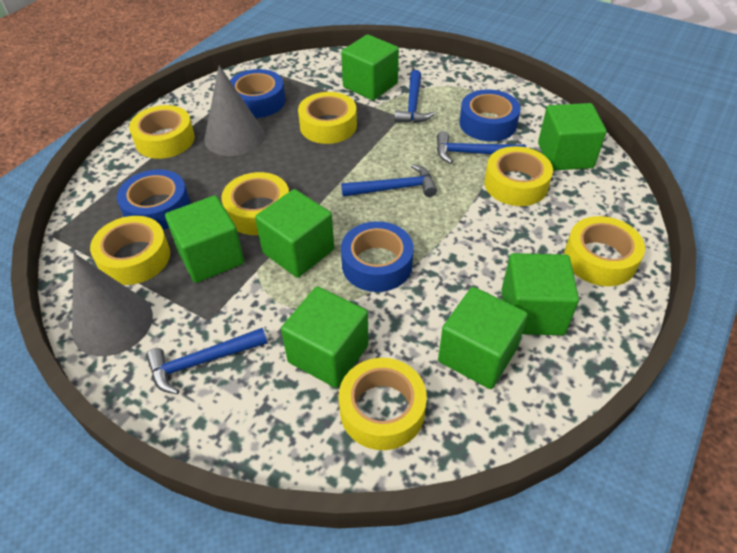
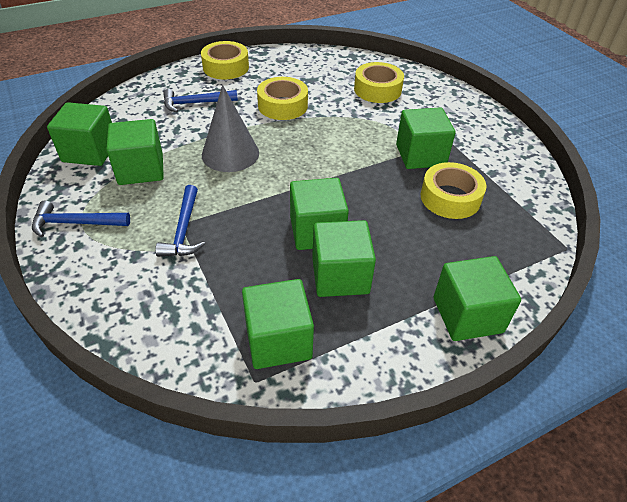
blue hammer: 4 -> 3
blue tape: 4 -> 0
grey cone: 2 -> 1
yellow tape: 7 -> 4

